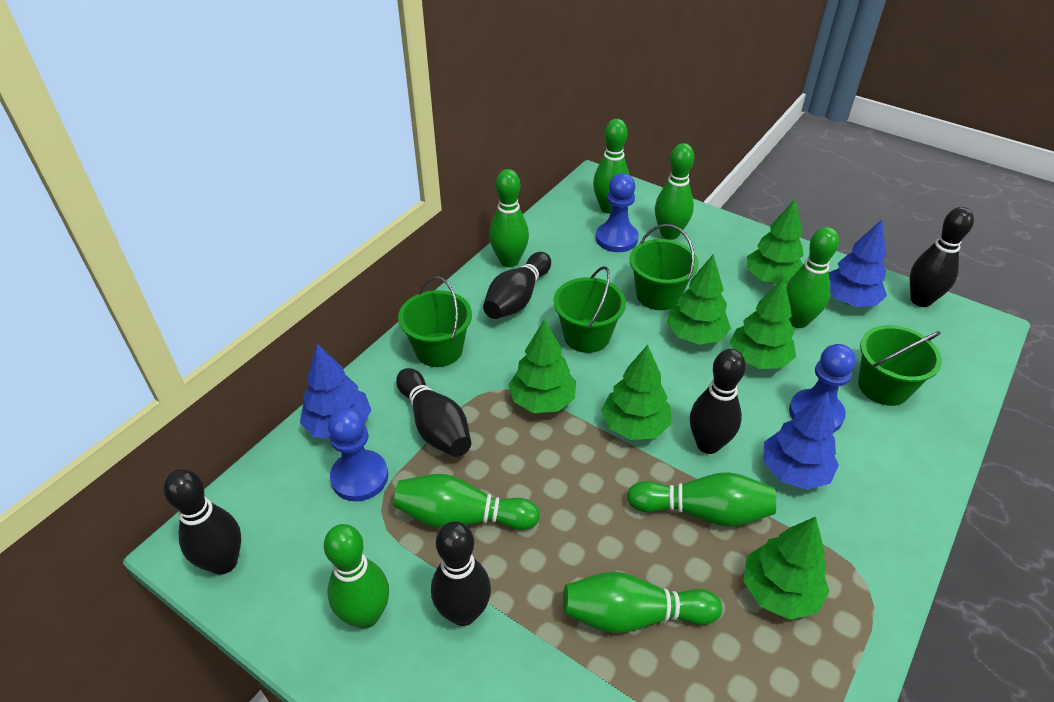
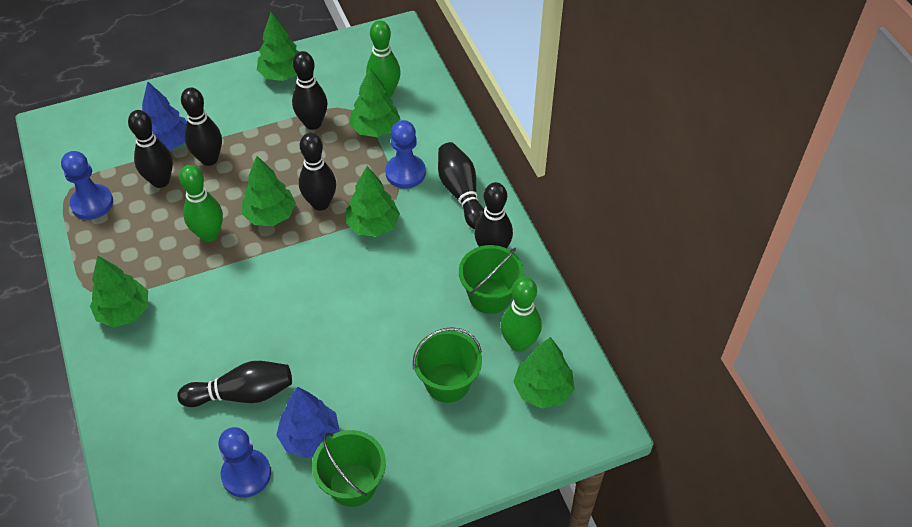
black bowling pin: 6 -> 7
blue tree: 3 -> 2
green bowling pin: 8 -> 3
green bucket: 4 -> 3

